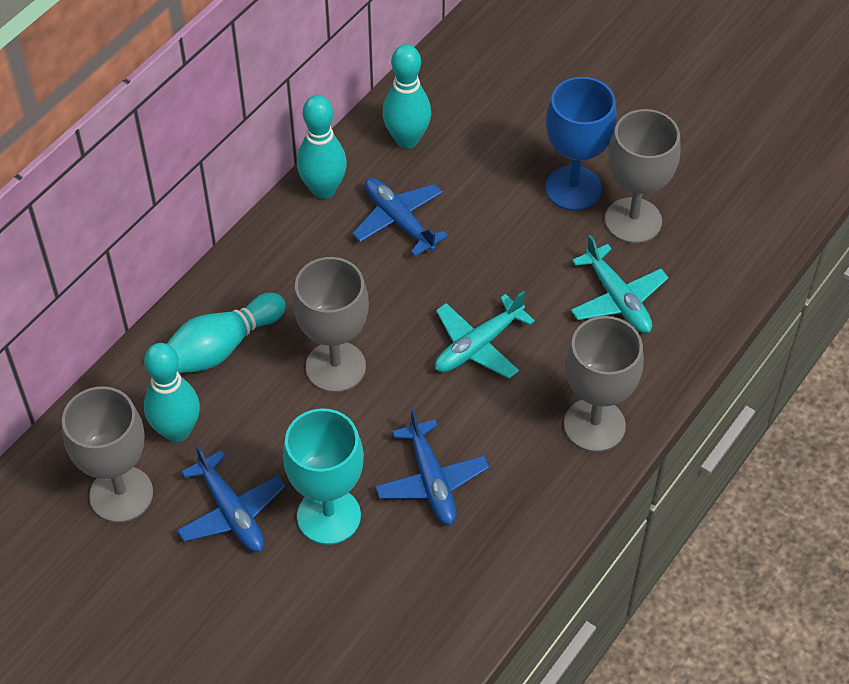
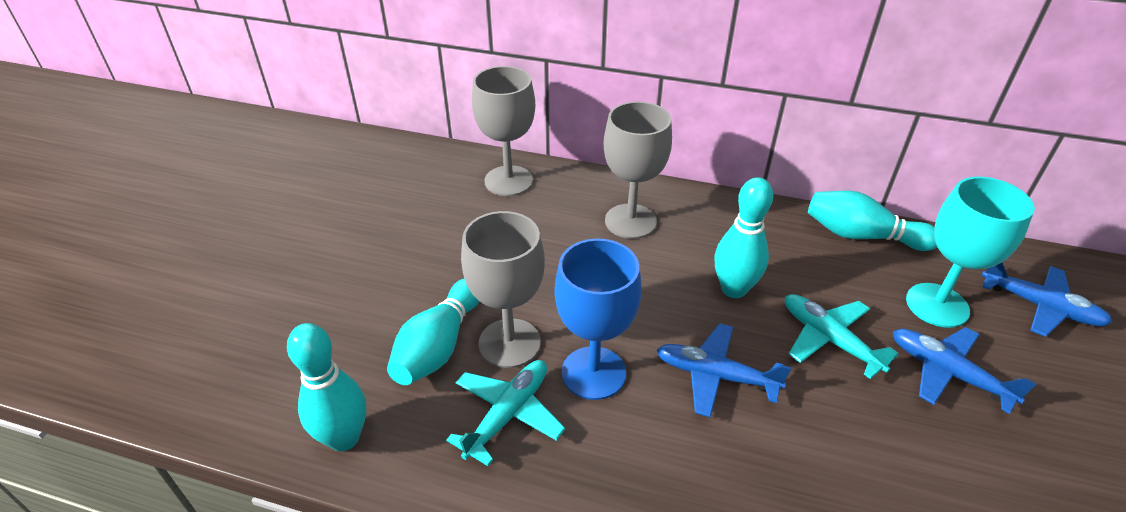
grey goblet: 4 -> 3

